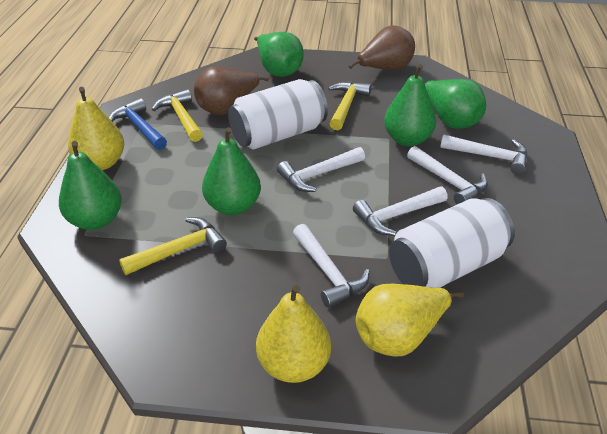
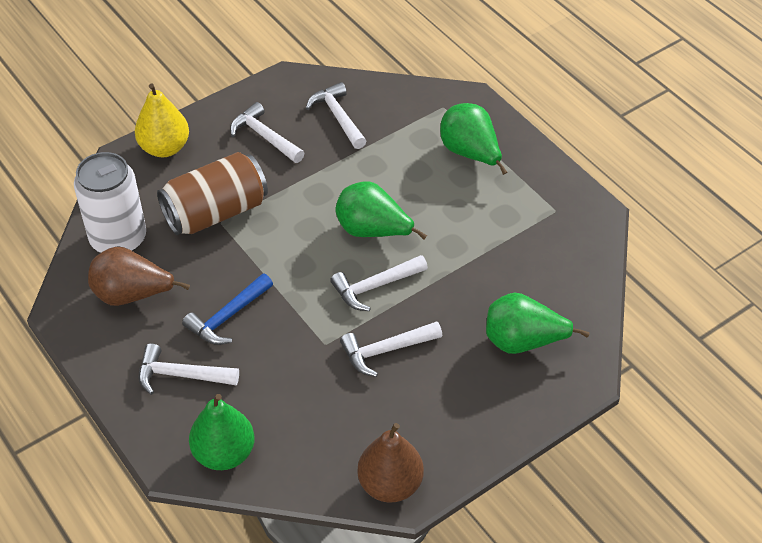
brown can: 0 -> 1
green pear: 5 -> 4
white can: 2 -> 1
yellow hammer: 3 -> 0
yellow pear: 3 -> 1

